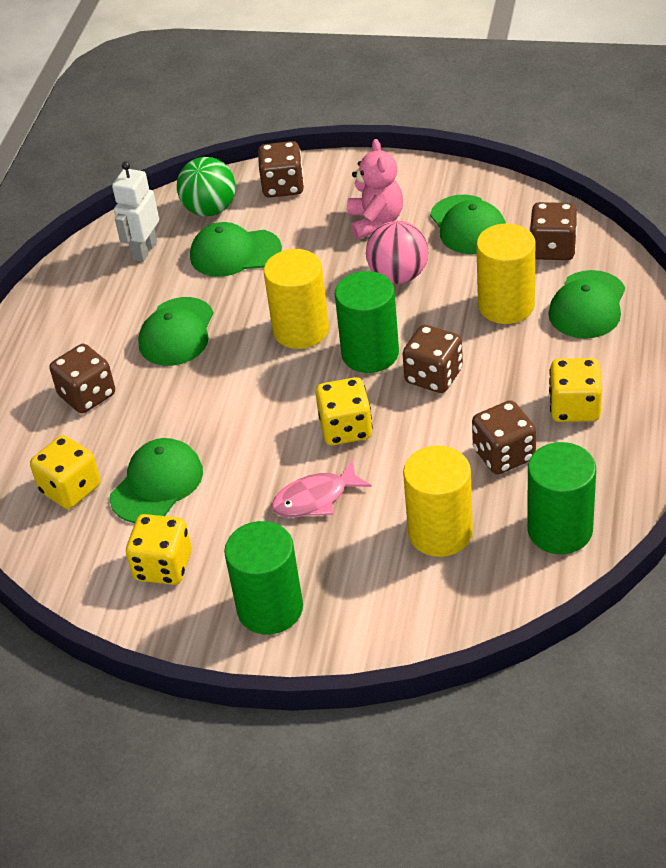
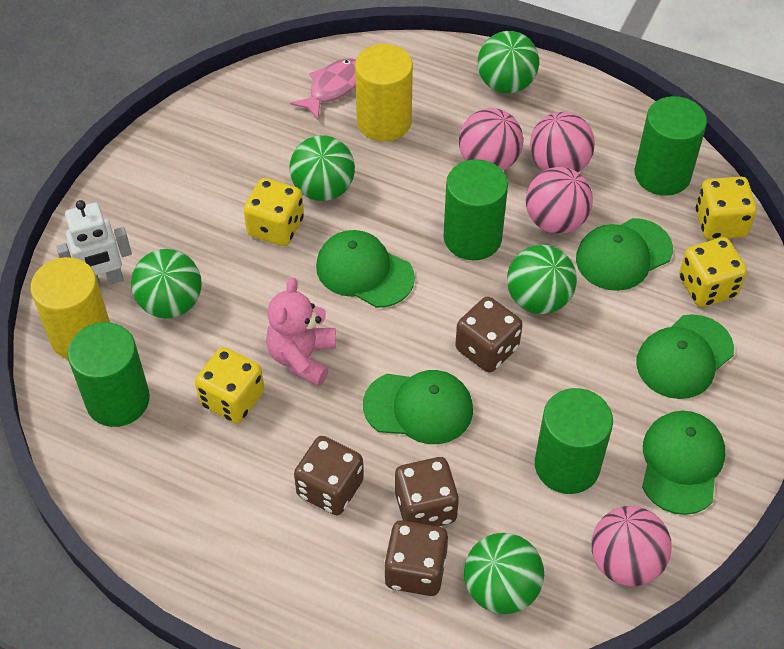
brown dice: 5 -> 4
green ball: 1 -> 5
green cylinder: 3 -> 4
pink ball: 1 -> 4
yellow cylinder: 3 -> 2

